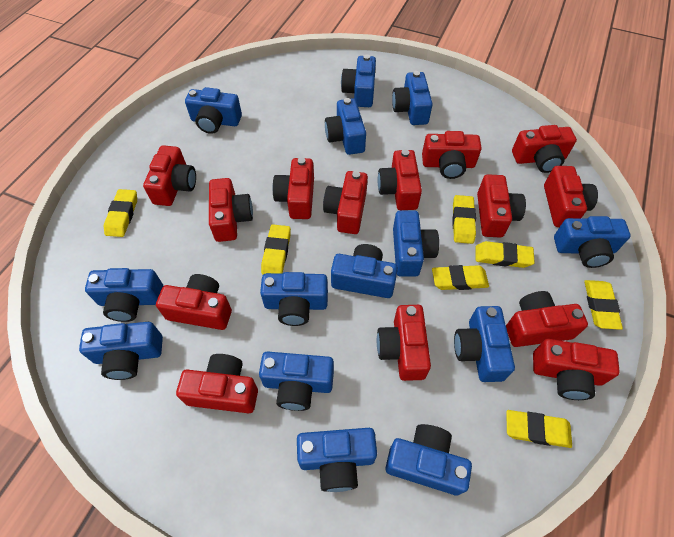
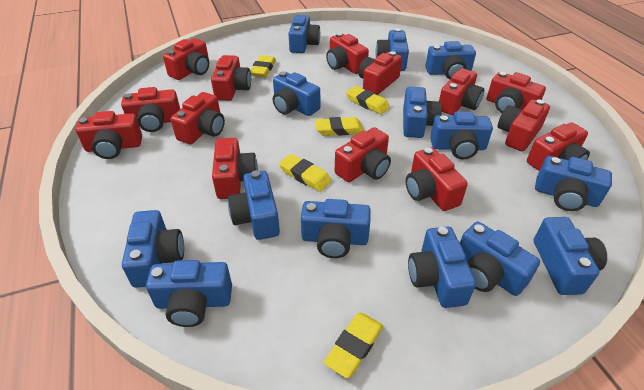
yellow eraser: 7 -> 5

